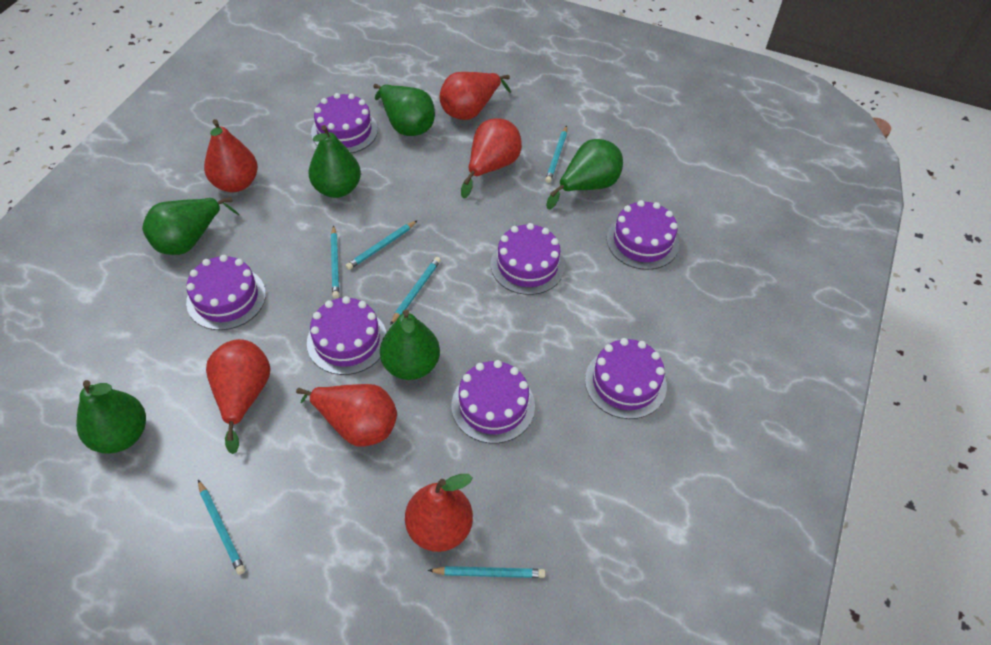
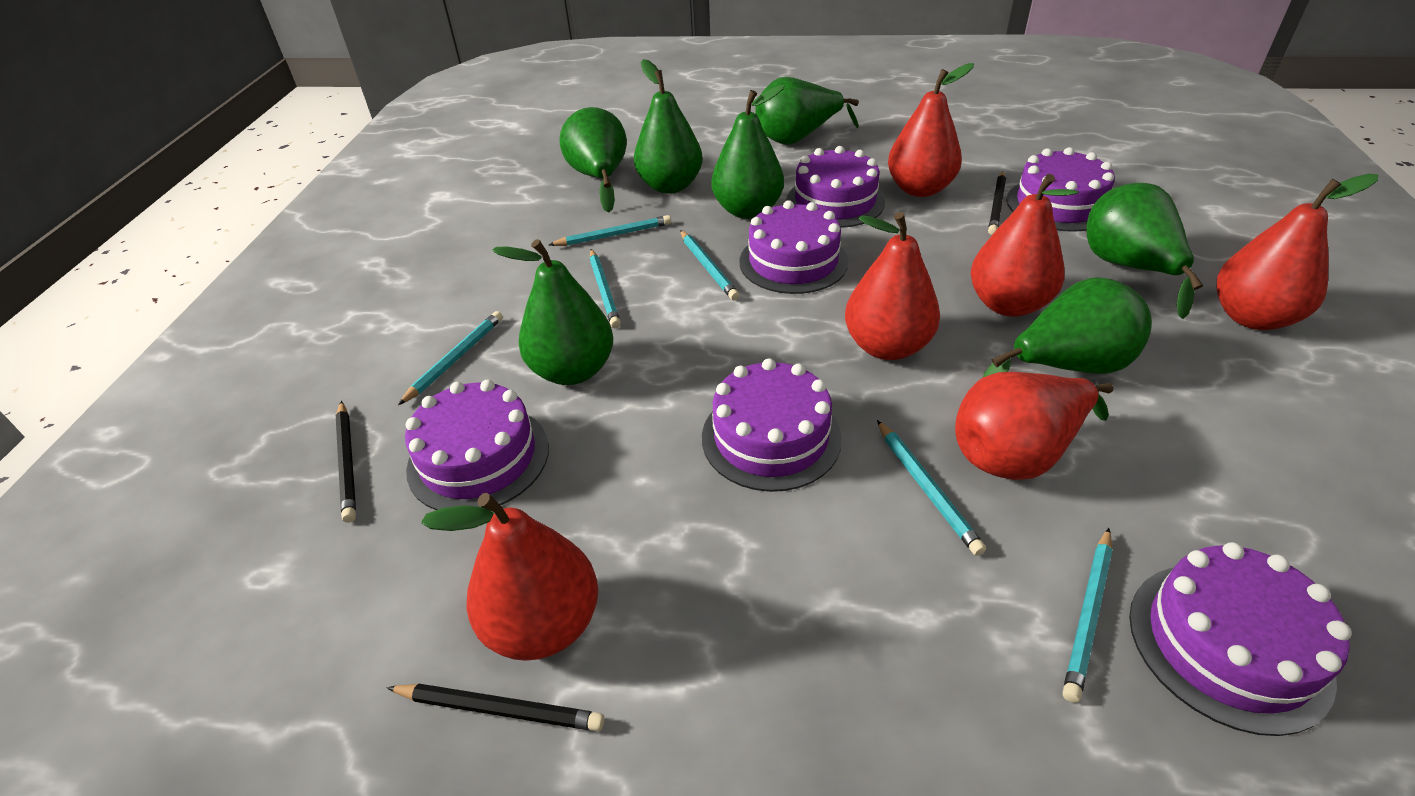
black pencil: 0 -> 3
green pear: 6 -> 7
purple cake: 7 -> 6

